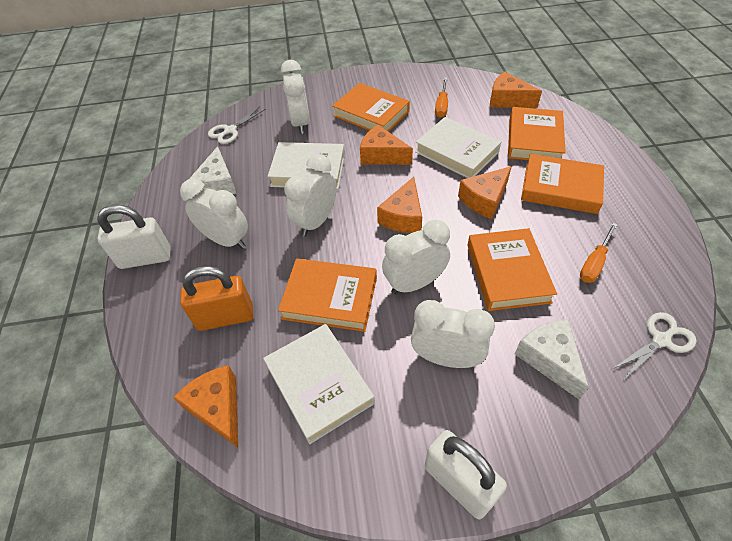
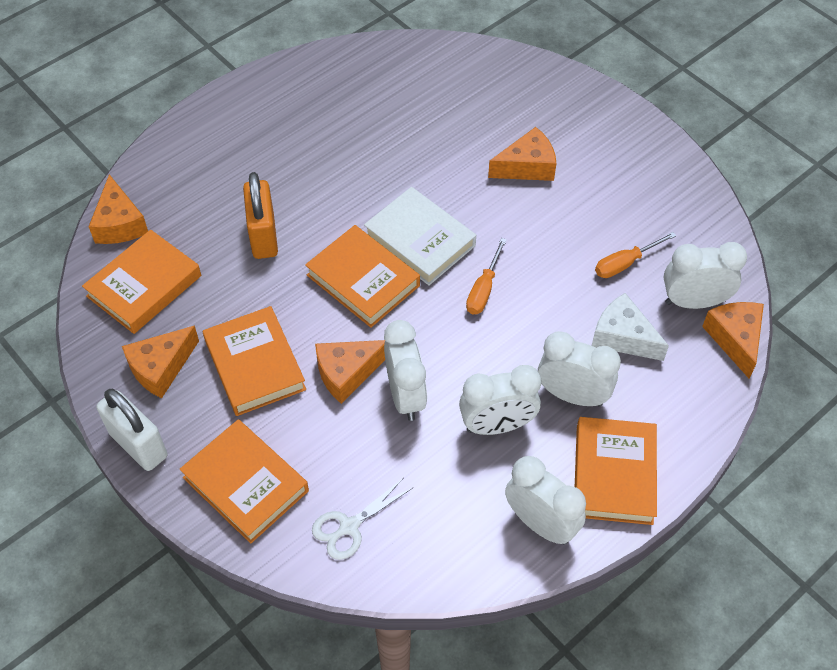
white book: 3 -> 1
white cheese: 2 -> 1
white padlock: 2 -> 1
white scissors: 2 -> 1

